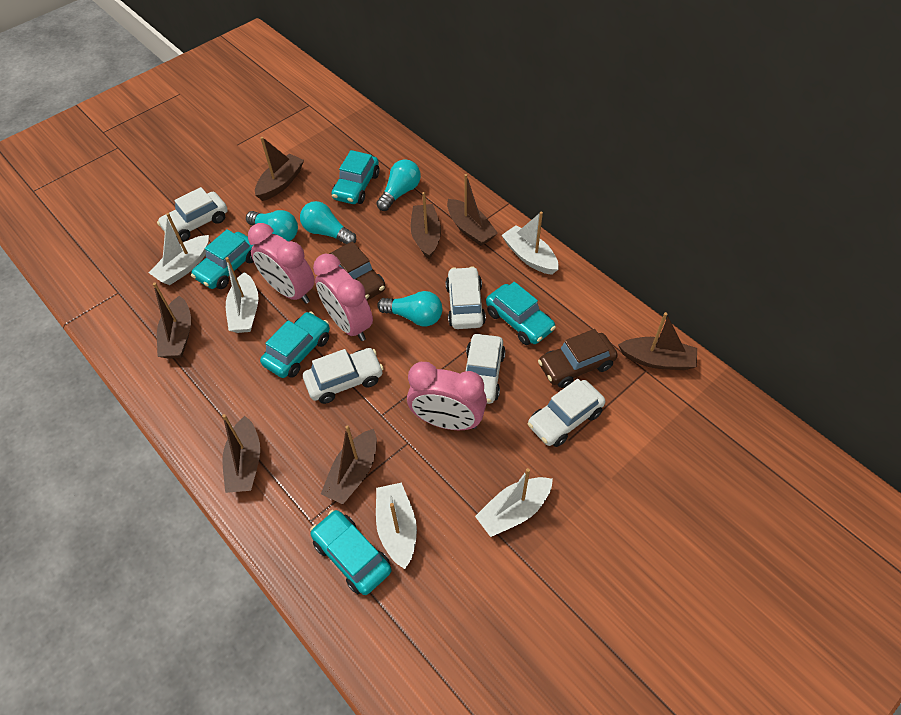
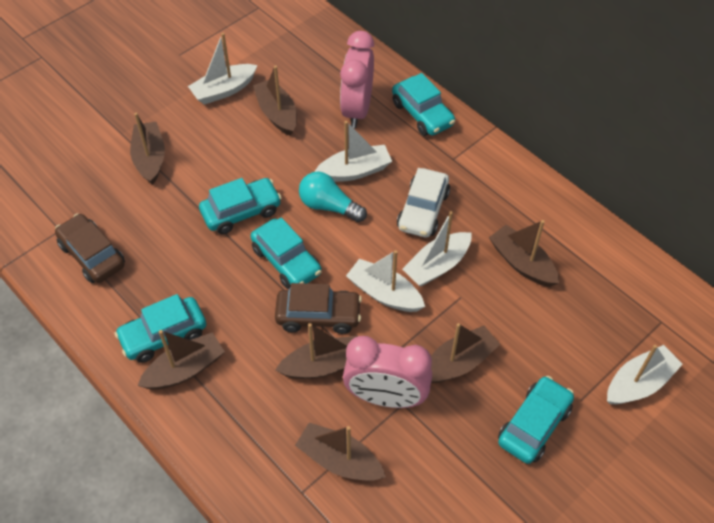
pink clock: 3 -> 2
turquoise light bulb: 4 -> 1
white car: 5 -> 1

